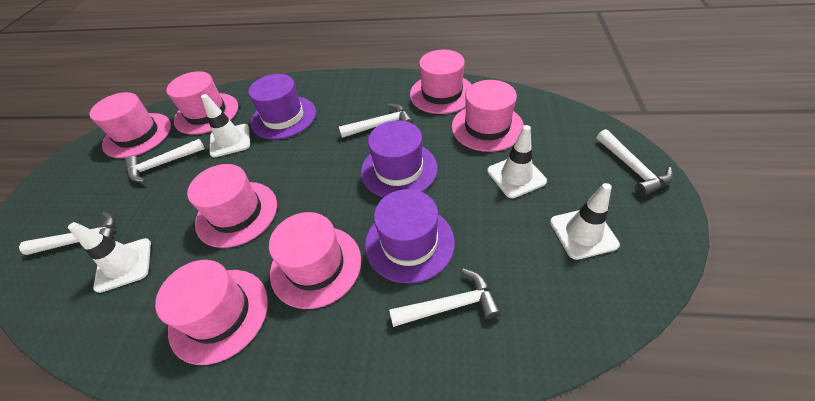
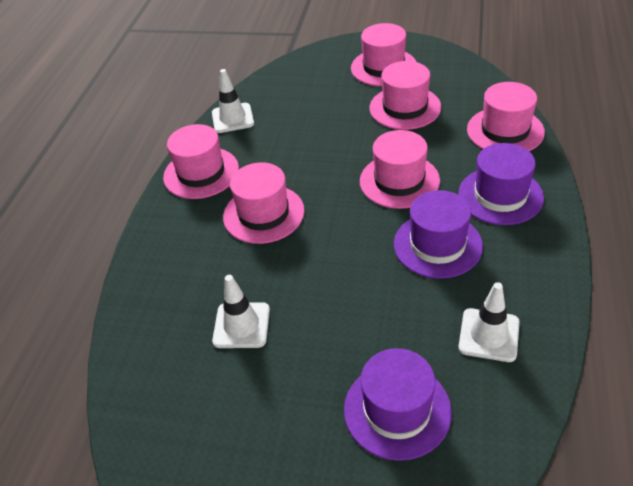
pink hat: 7 -> 6
white hammer: 5 -> 0
white traffic cone: 4 -> 3

